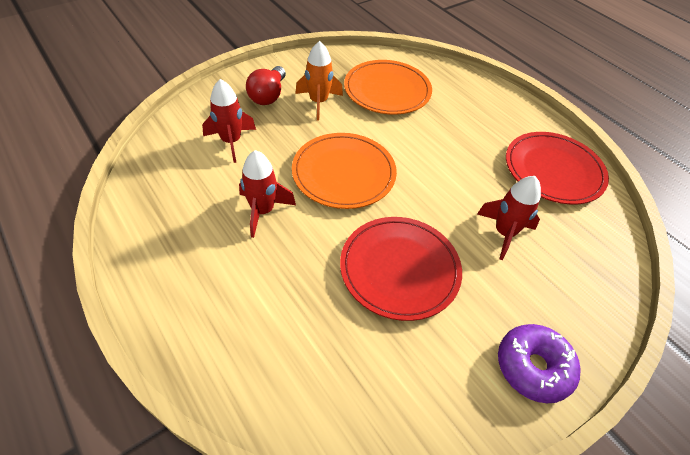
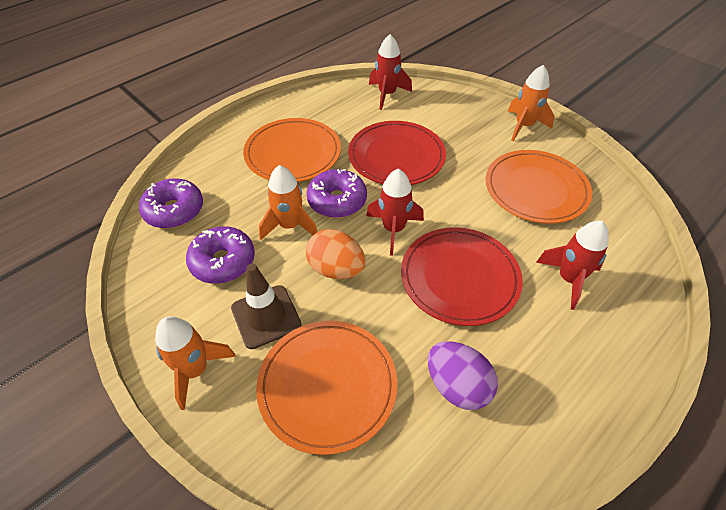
brown traffic cone: 0 -> 1
orange egg: 0 -> 1
orange plate: 2 -> 3
orange rocket: 1 -> 3
purple donut: 1 -> 3
purple egg: 0 -> 1
red light bulb: 1 -> 0

